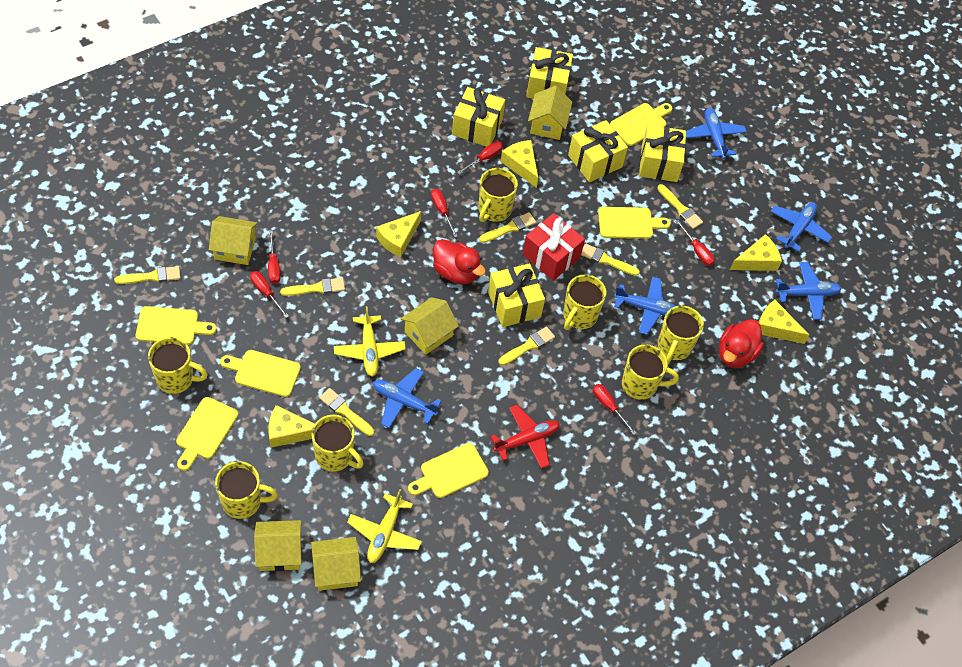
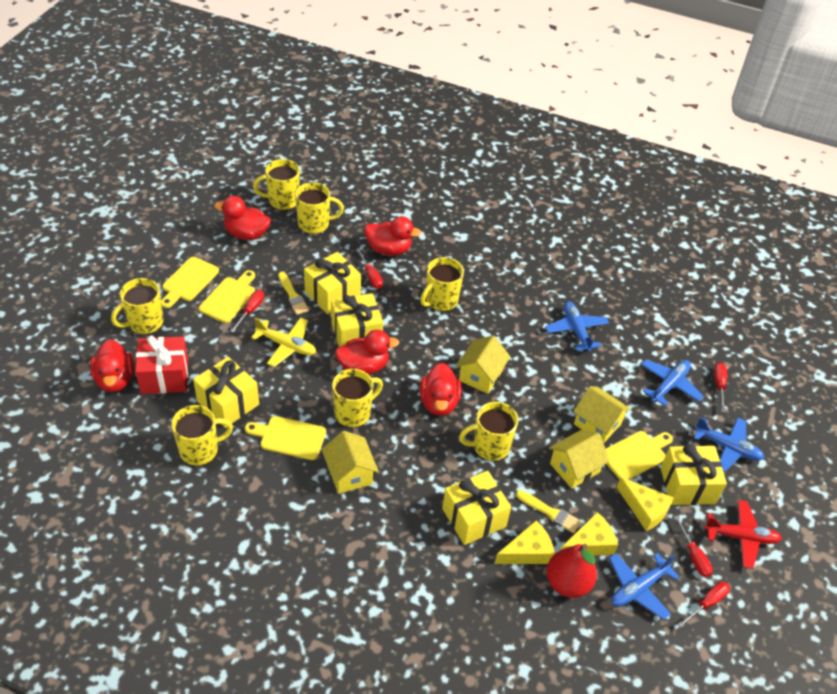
blue plane: 5 -> 4
red duck: 2 -> 5
red pear: 0 -> 1
red screwdriver: 6 -> 5
yellow brush: 7 -> 2
yellow cheese: 5 -> 3
yellow cutting board: 6 -> 4
yellow house: 5 -> 4
yellow plane: 2 -> 1

